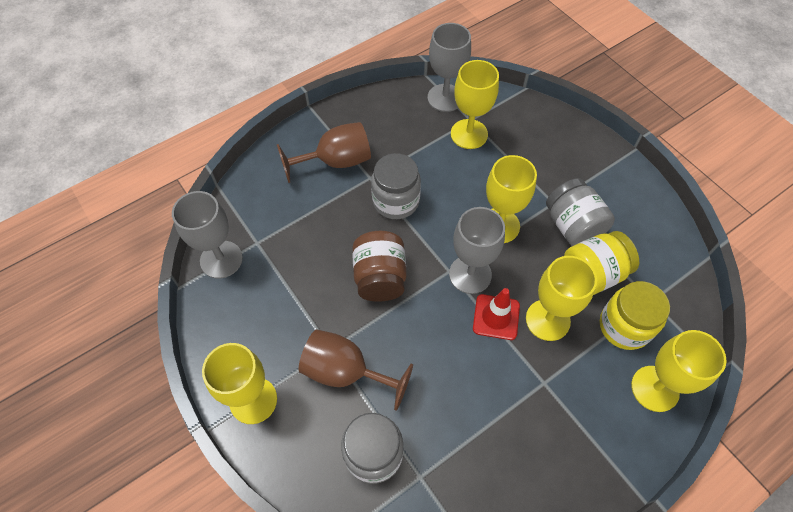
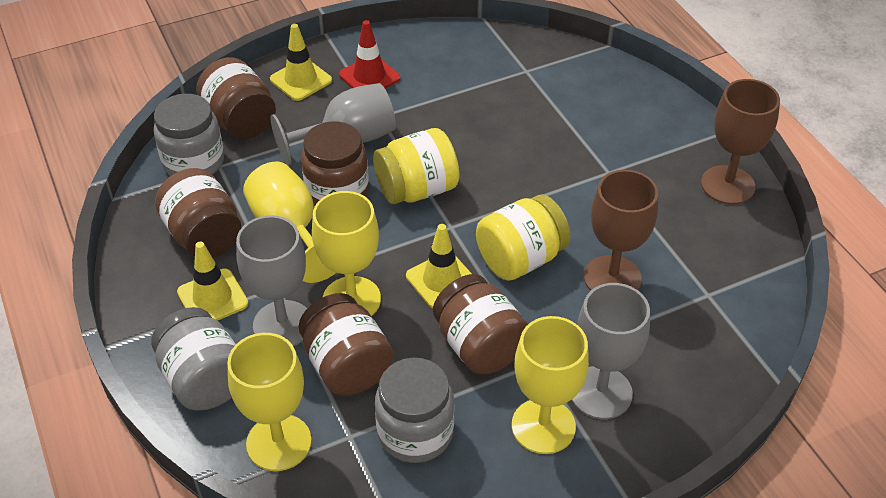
brown jar: 1 -> 5
yellow goblet: 5 -> 4
yellow traffic cone: 0 -> 3

